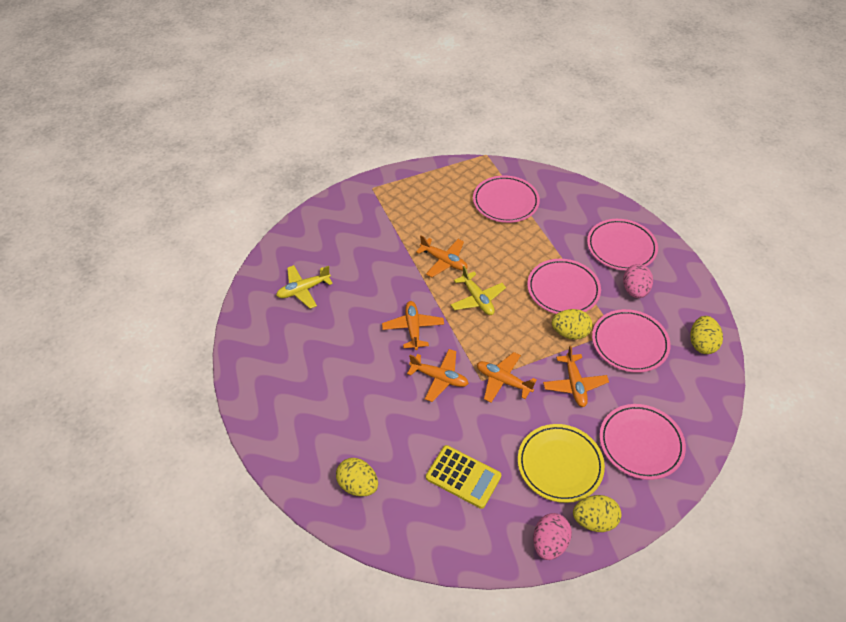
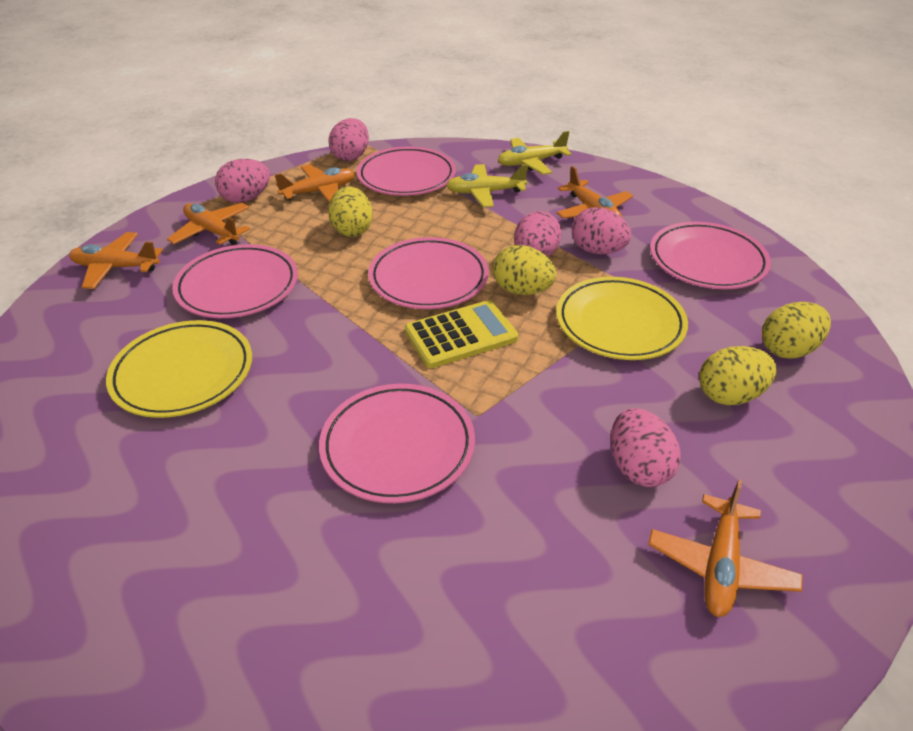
pink egg: 2 -> 5
yellow plate: 1 -> 2

